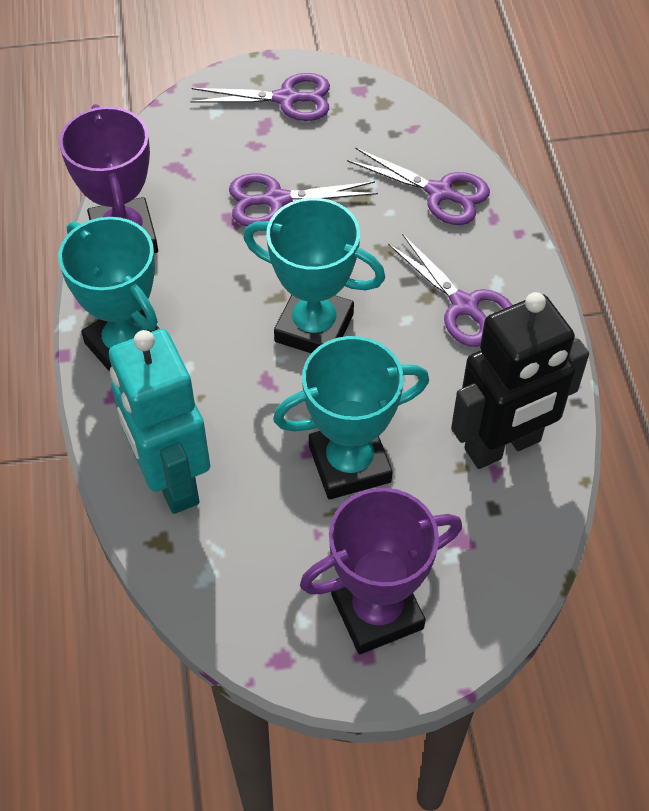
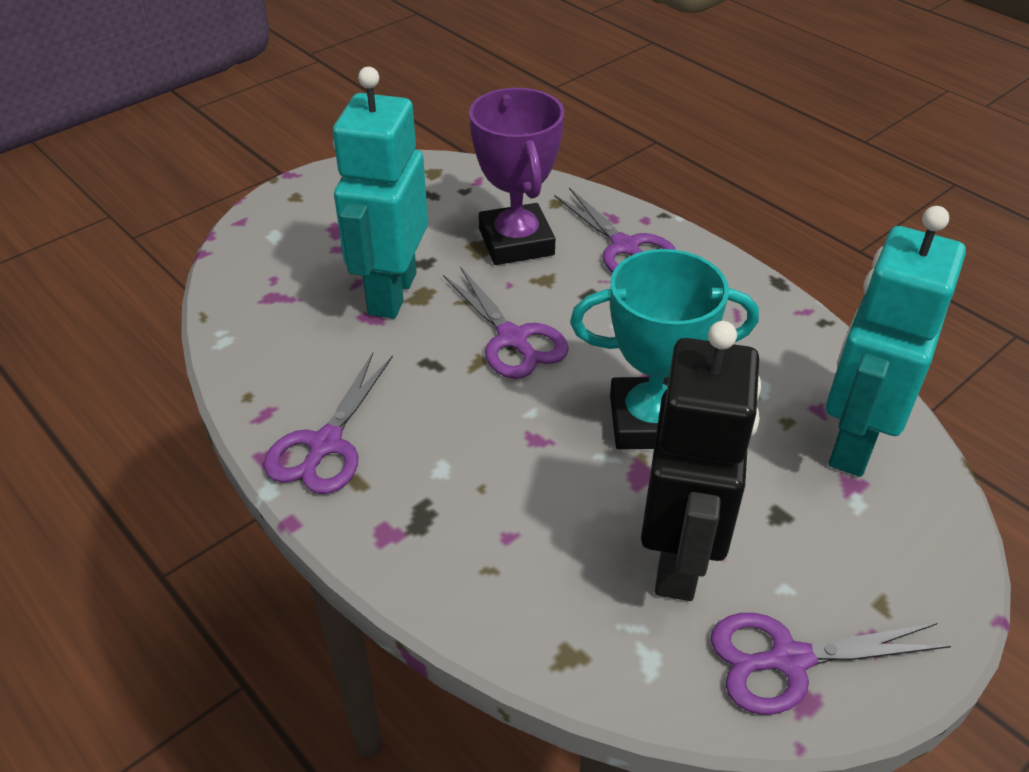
purple trophy: 2 -> 1
turquoise robot: 1 -> 2
turquoise trophy: 3 -> 1

